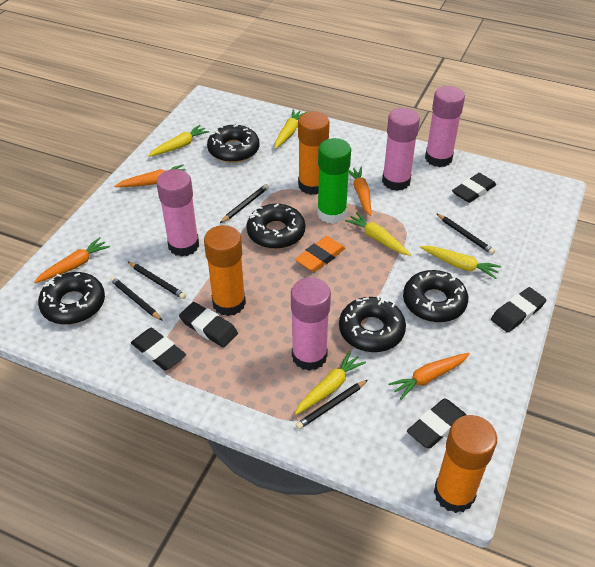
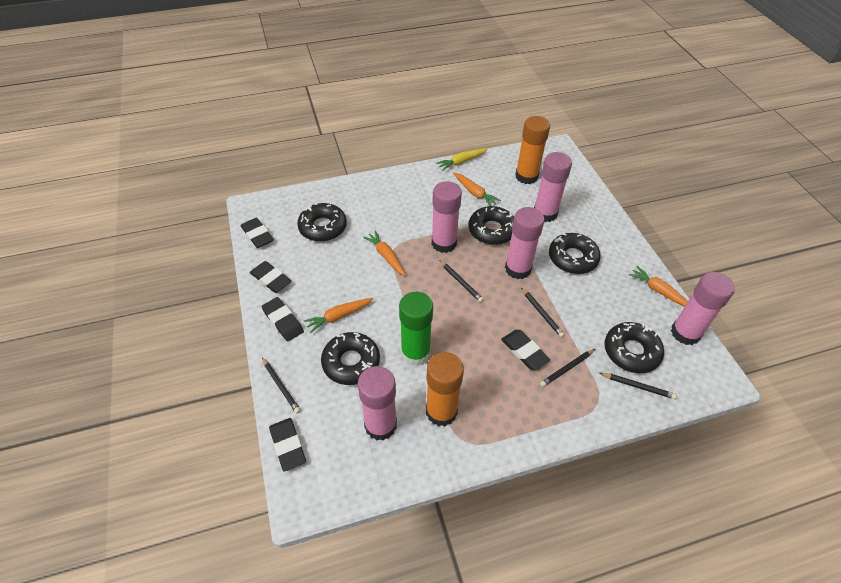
orange eraser: 1 -> 0
orange glue stick: 3 -> 2
pink glue stick: 4 -> 5
yellow carrot: 5 -> 1

